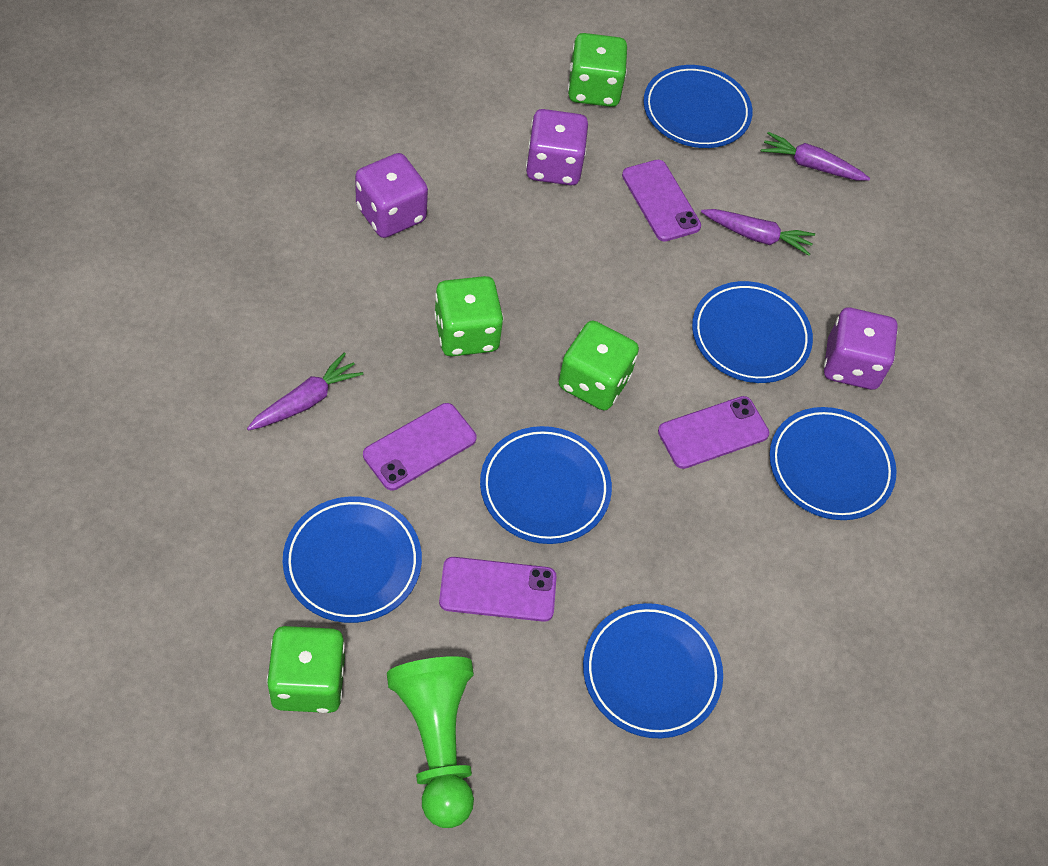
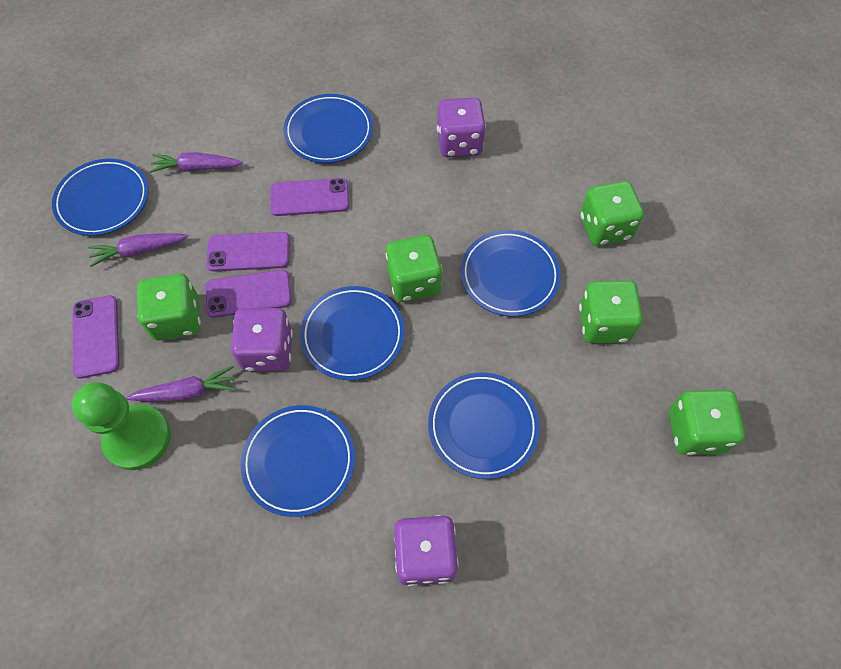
green dice: 4 -> 5

